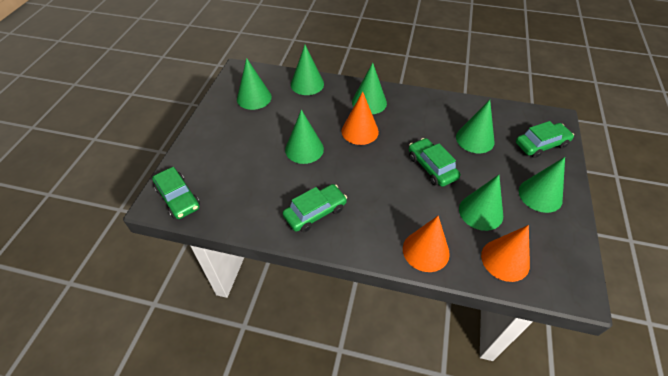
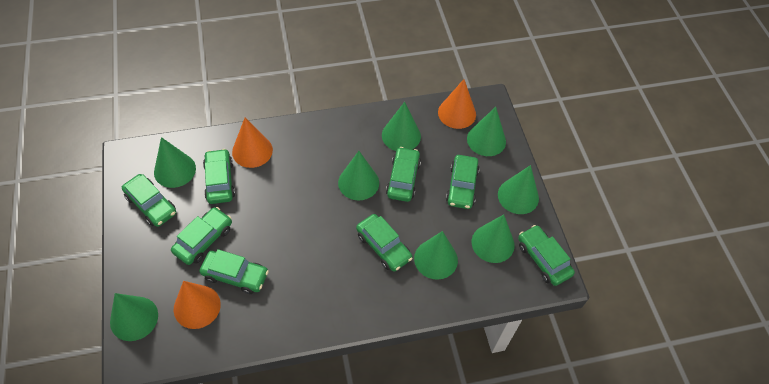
green car: 4 -> 8
green cone: 7 -> 8

